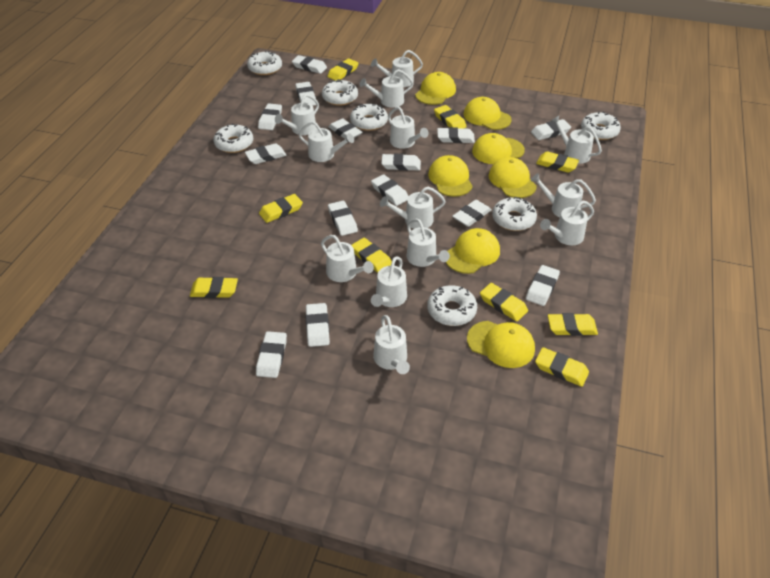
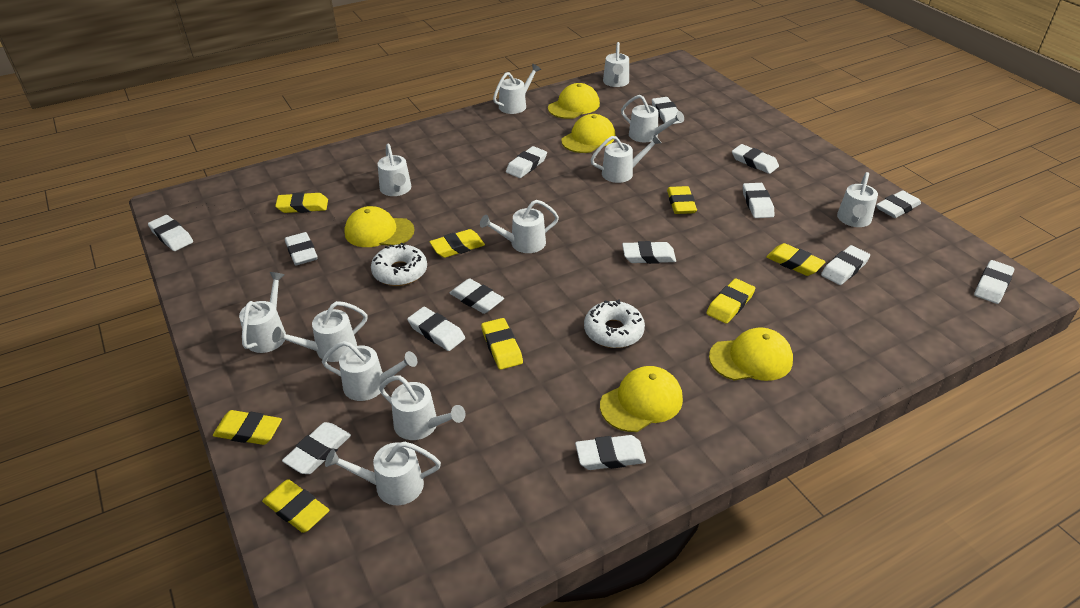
white donut: 7 -> 2
white watering can: 13 -> 12
yellow cap: 7 -> 5
yellow eraser: 9 -> 8

